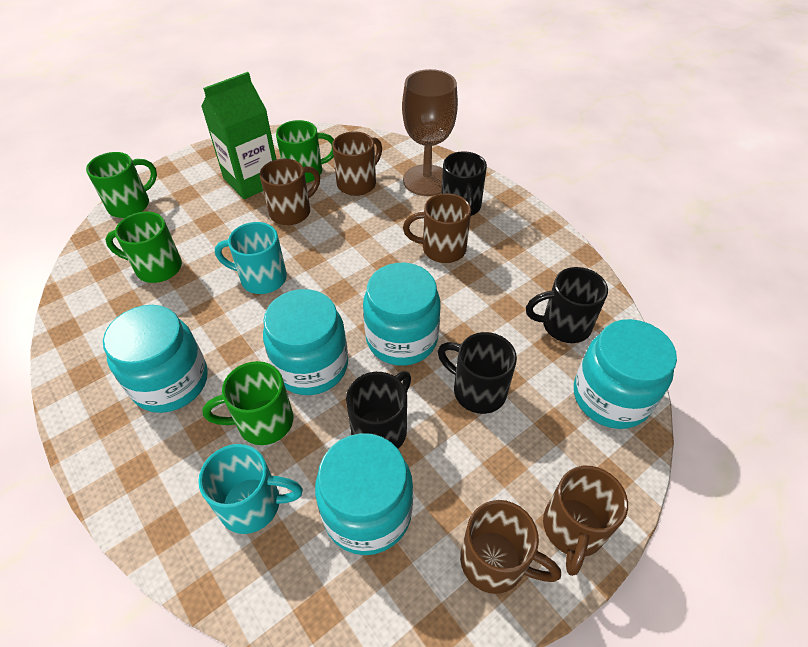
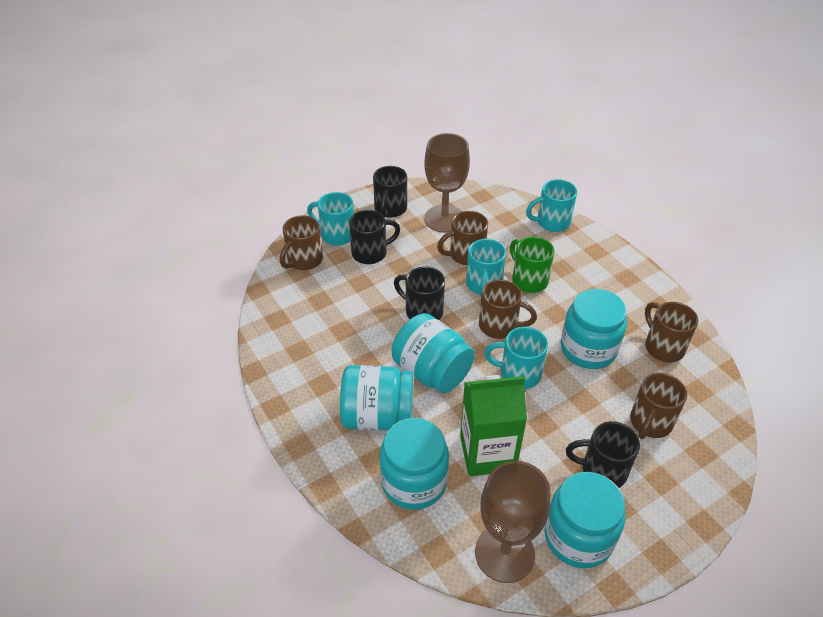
brown goblet: 1 -> 2
green mug: 4 -> 1
turquoise mug: 2 -> 4

